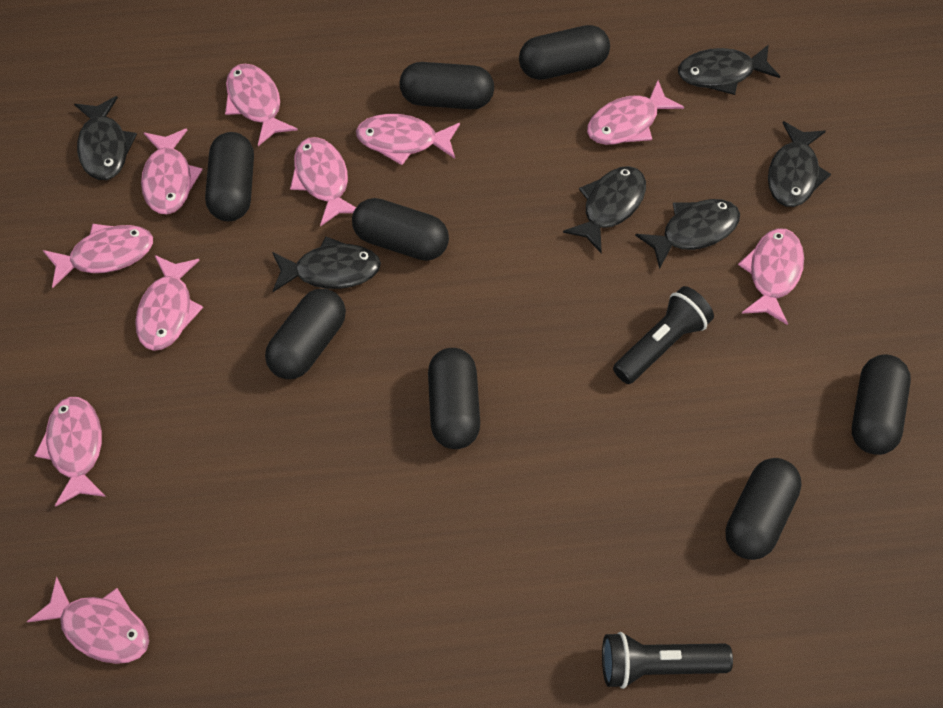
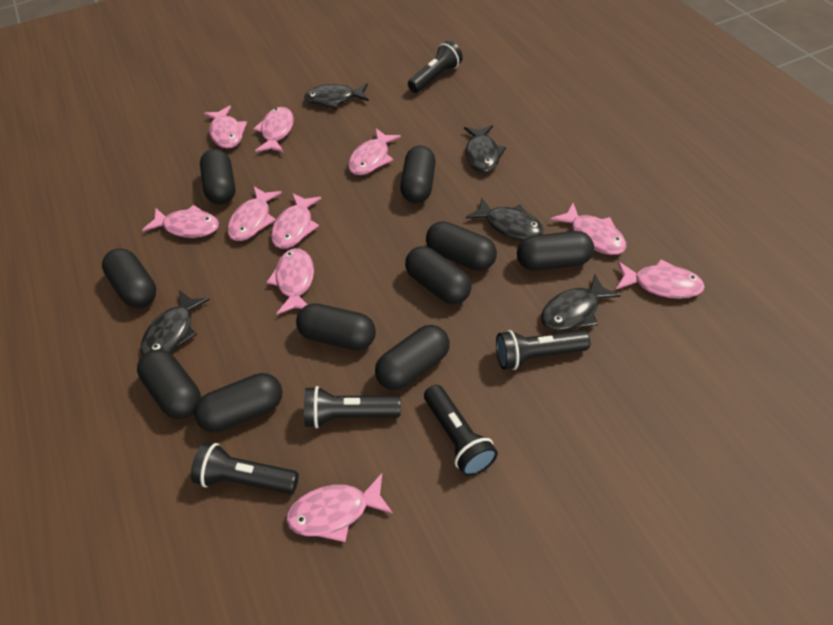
black capsule: 8 -> 10
black fish: 6 -> 5
black flashlight: 2 -> 5

